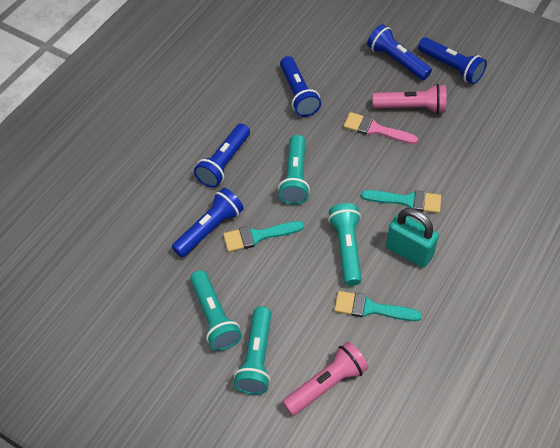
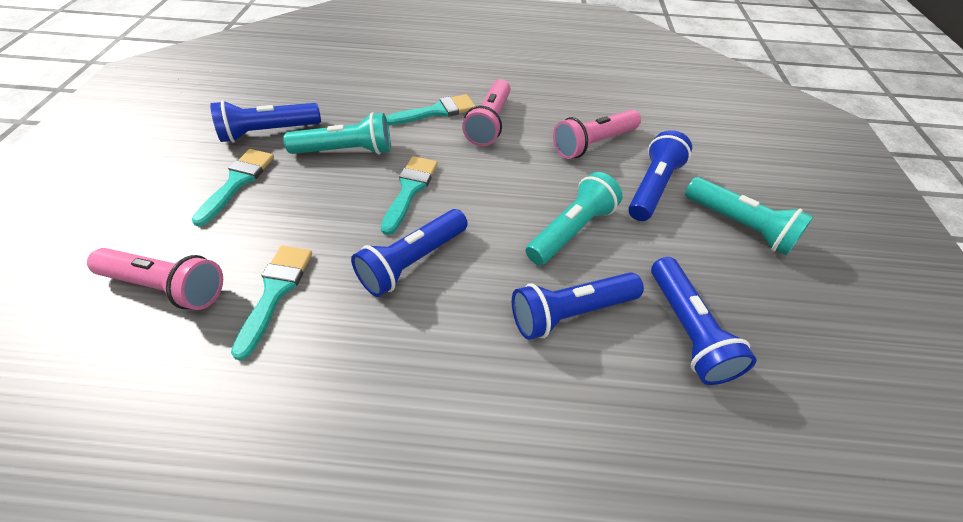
pink brush: 1 -> 0
pink flashlight: 2 -> 3
turquoise brush: 3 -> 4
turquoise flashlight: 4 -> 3
turquoise padlock: 1 -> 0

